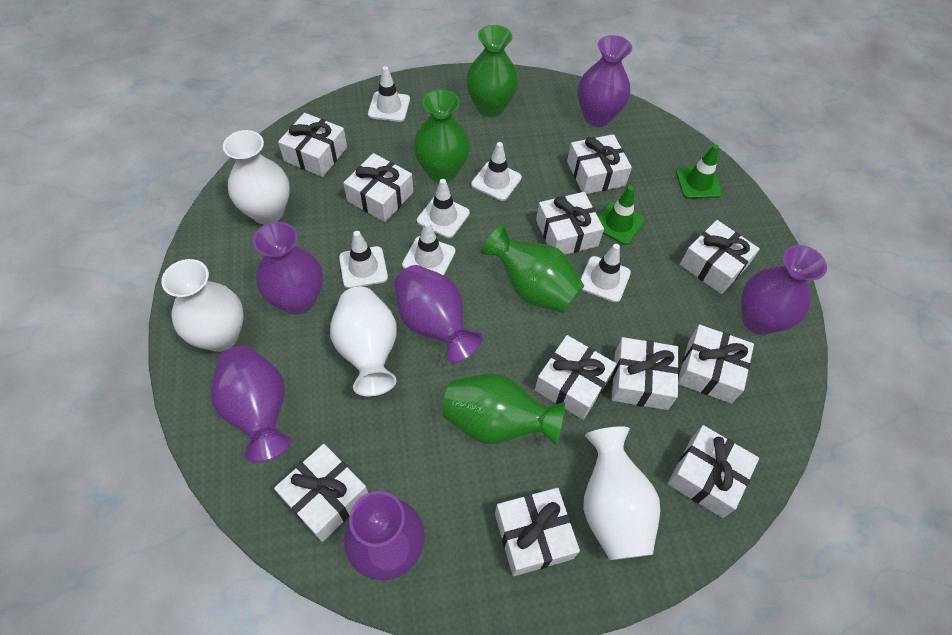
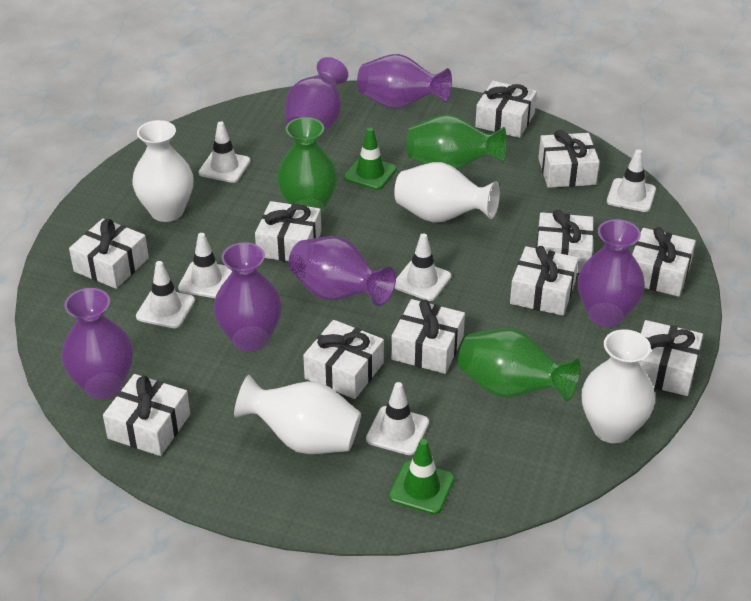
green vase: 4 -> 3

